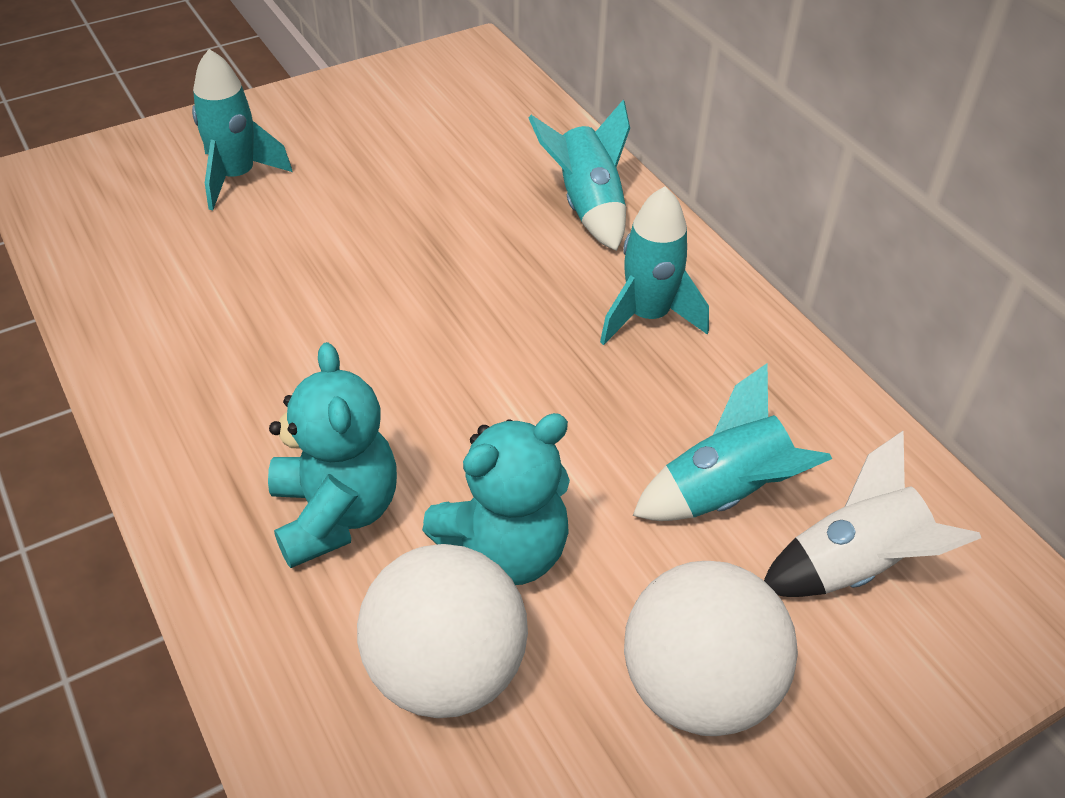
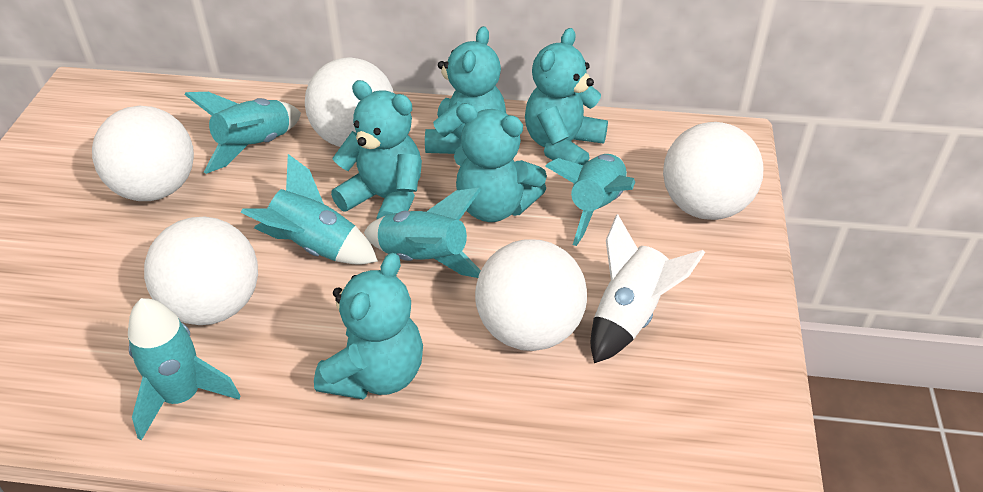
turquoise rocket: 4 -> 5
turquoise teddy bear: 2 -> 5
white ball: 2 -> 5

